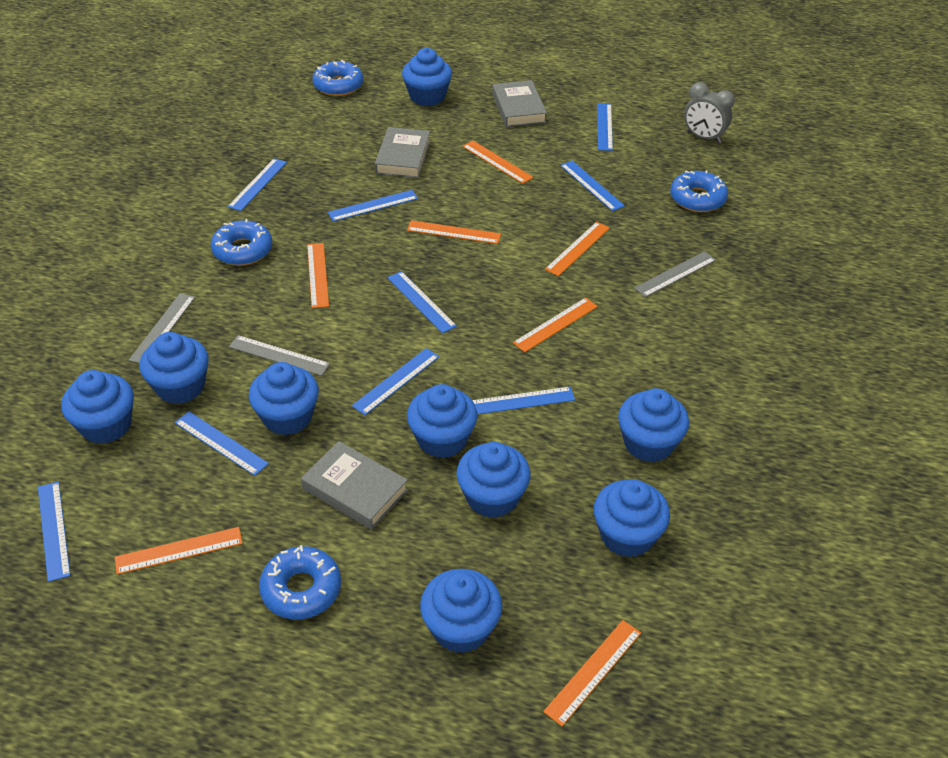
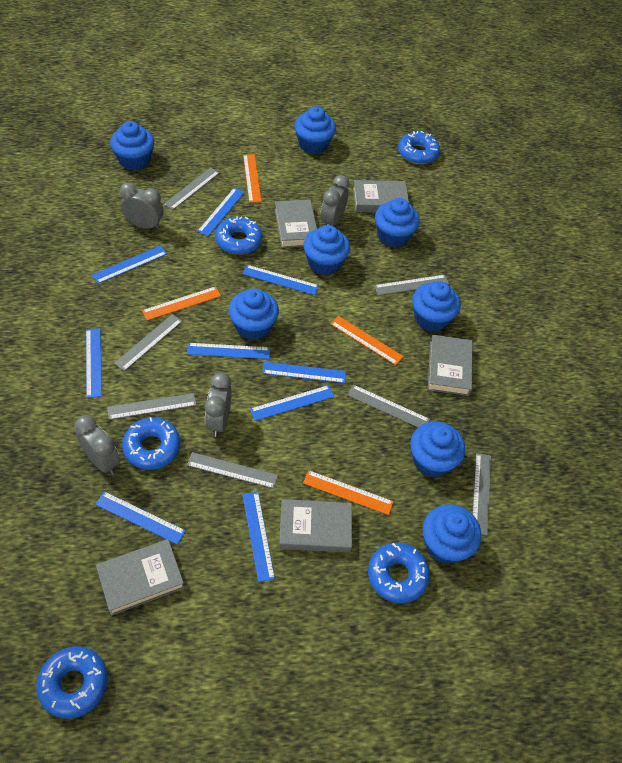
blue cupcake: 9 -> 8
blue donut: 4 -> 5
grey book: 3 -> 5
grey clock: 1 -> 4
grey ruler: 3 -> 7
orange ruler: 7 -> 4

